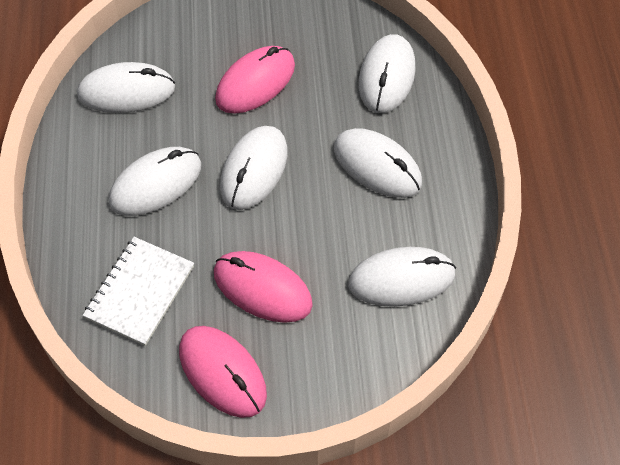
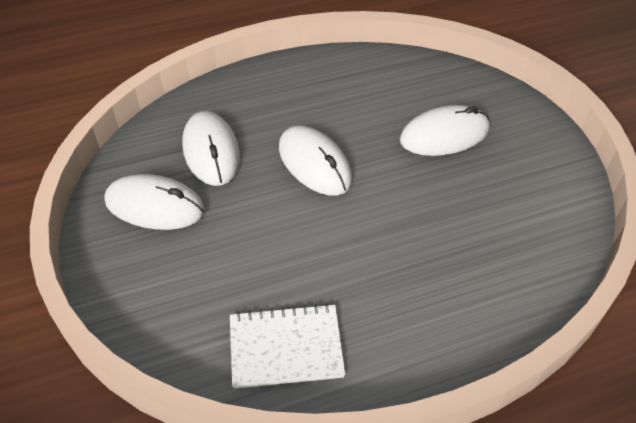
pink mouse: 3 -> 0
white mouse: 6 -> 4

